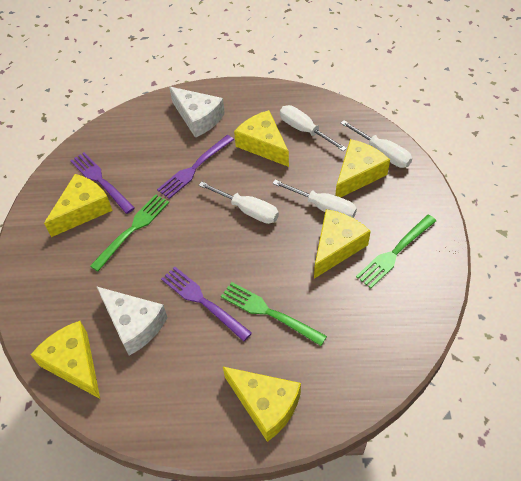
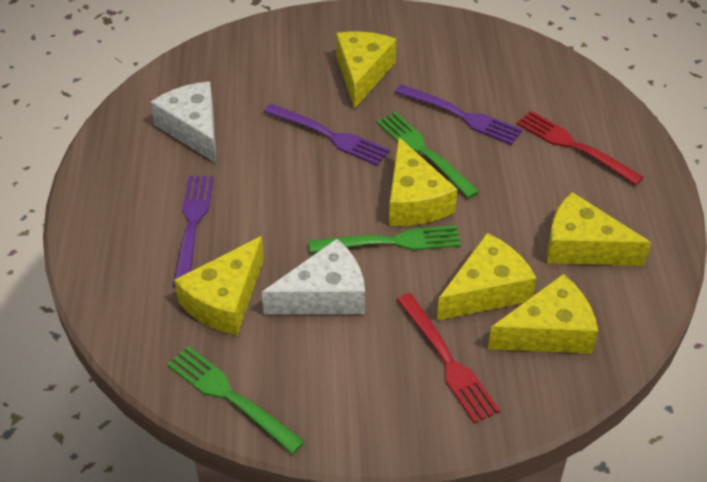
red fork: 0 -> 2
white screwdriver: 4 -> 0

